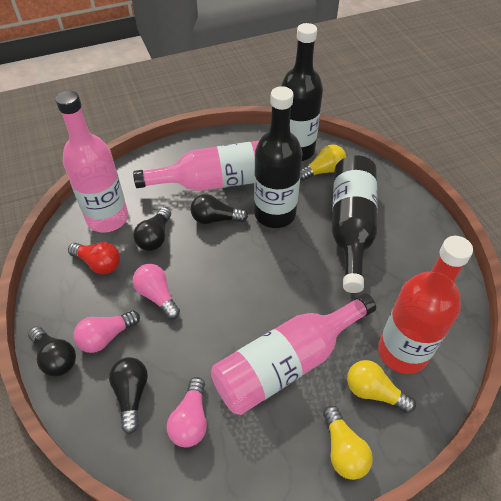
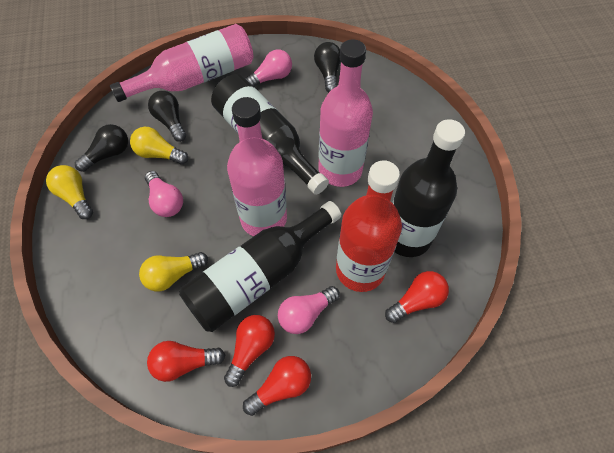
black light bulb: 4 -> 3
red light bulb: 1 -> 4

